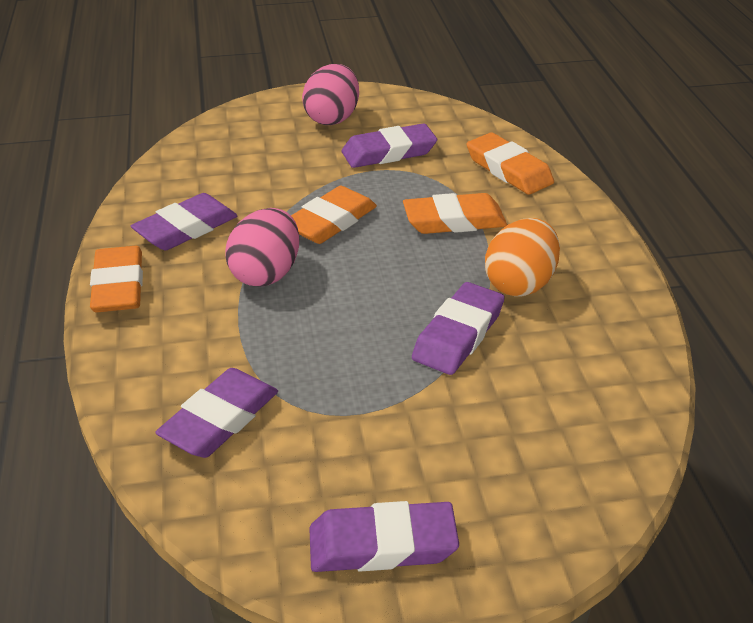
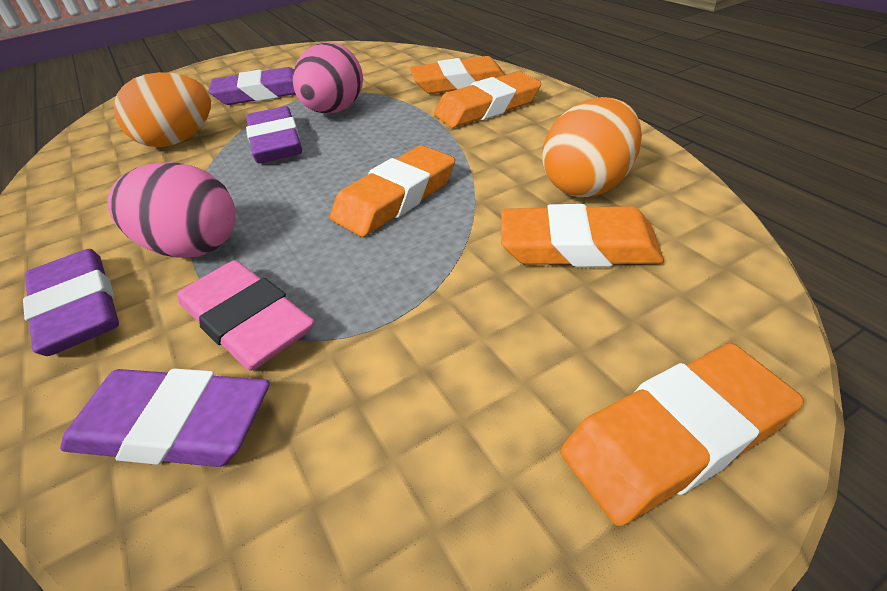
orange egg: 1 -> 2
orange eraser: 4 -> 5
pink eraser: 0 -> 1
purple eraser: 5 -> 4

